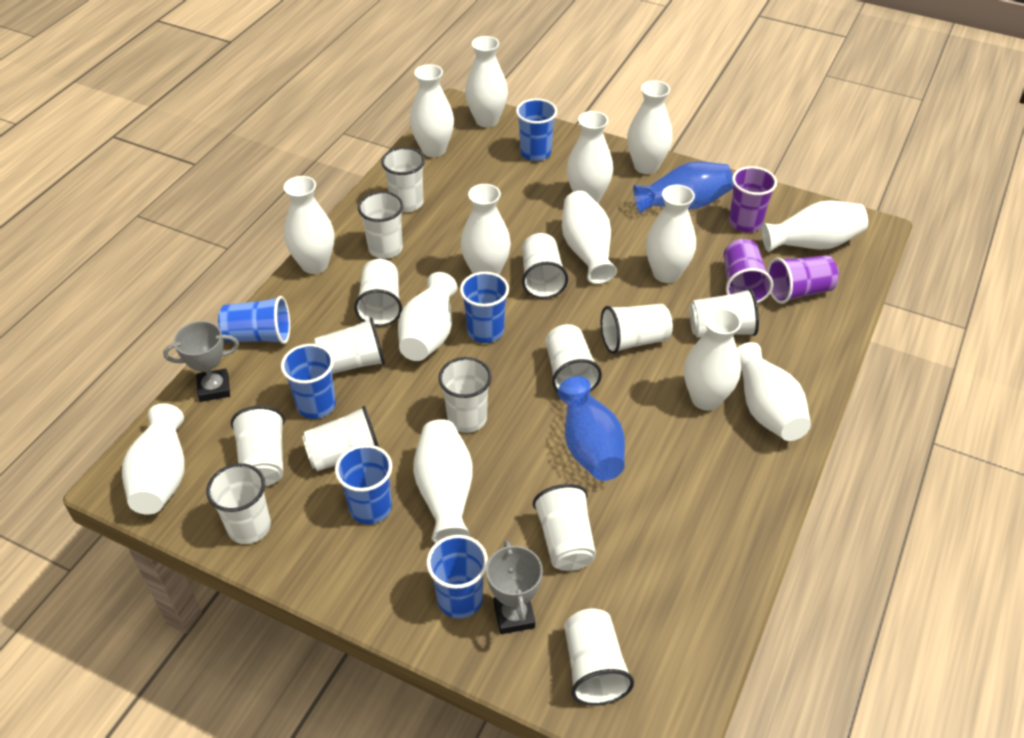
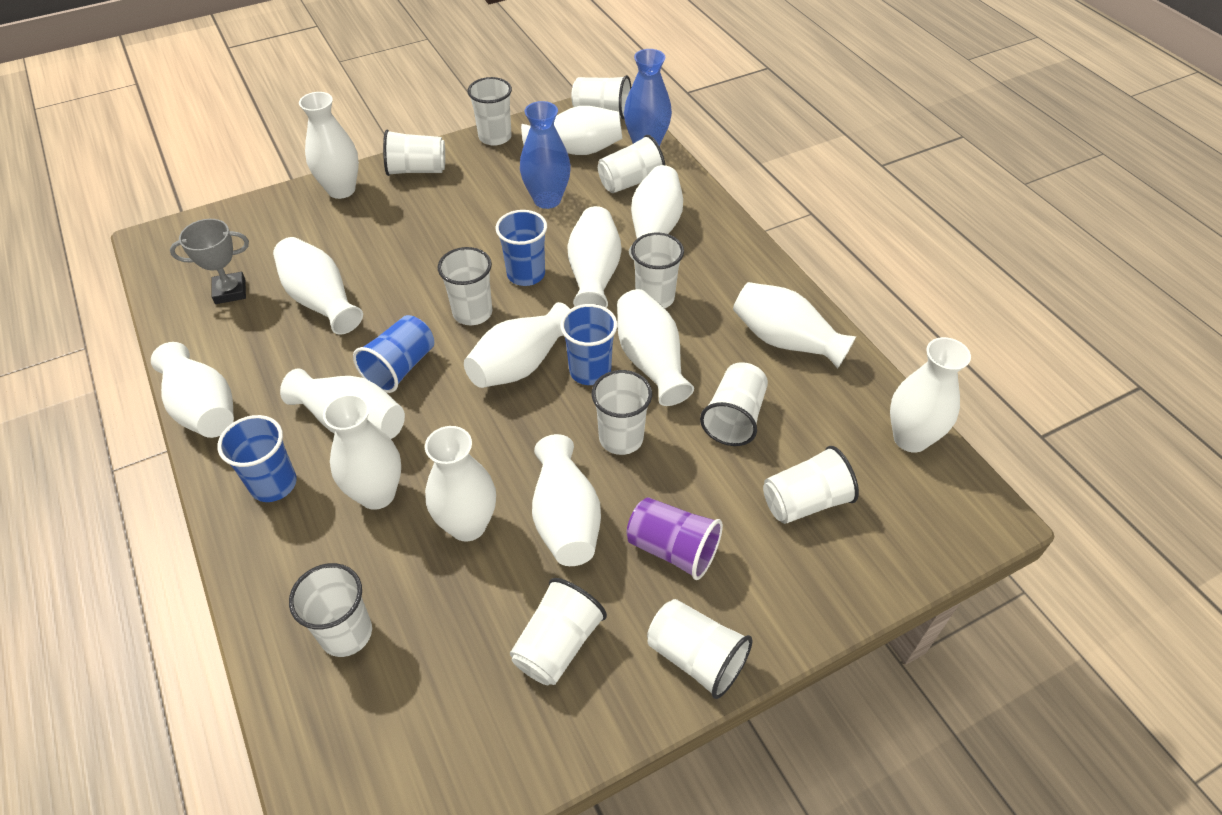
blue cup: 6 -> 4
grey trophy: 2 -> 1
purple cup: 3 -> 1
white cup: 14 -> 12

